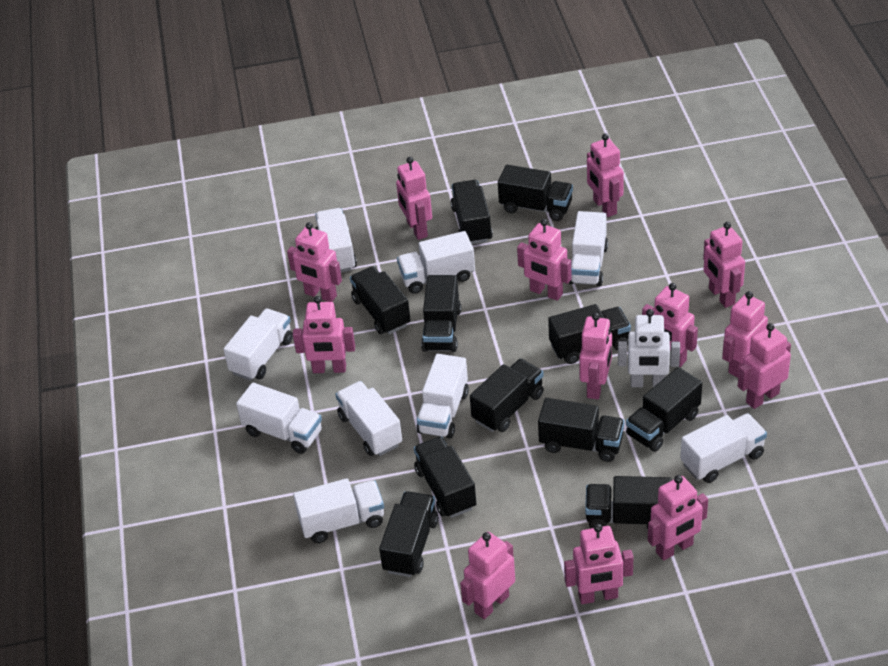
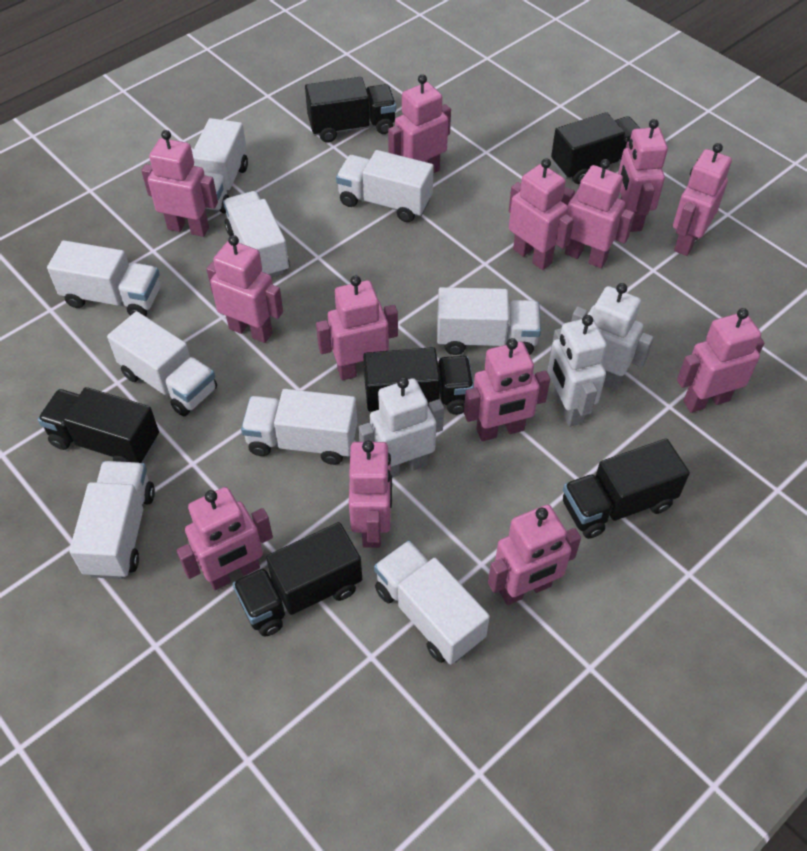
black truck: 11 -> 6
white robot: 1 -> 3

